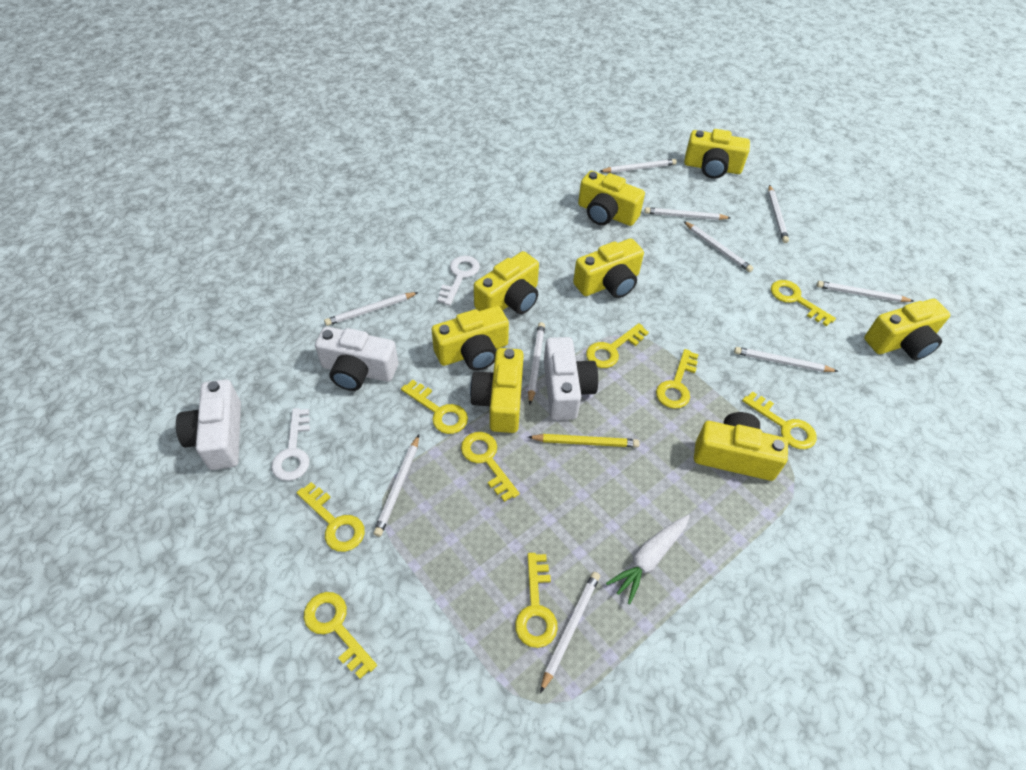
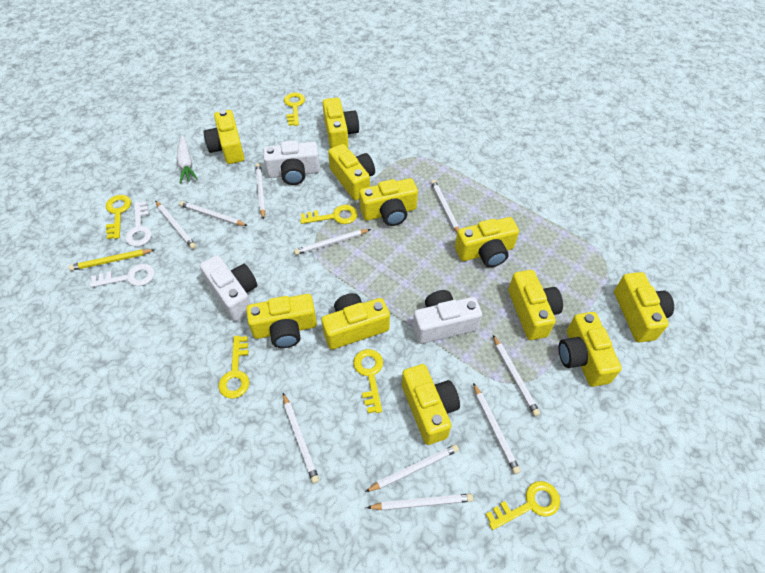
yellow camera: 8 -> 11
yellow key: 9 -> 6

